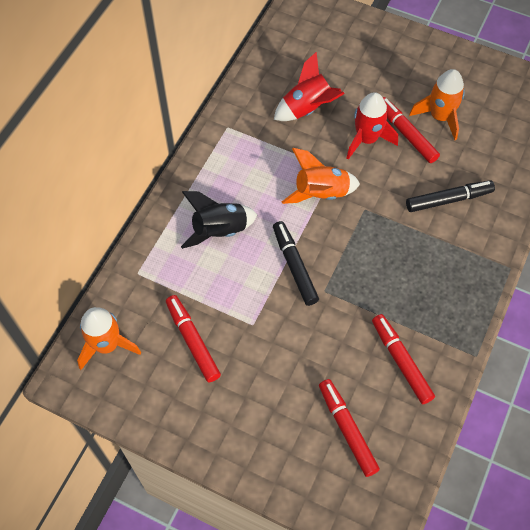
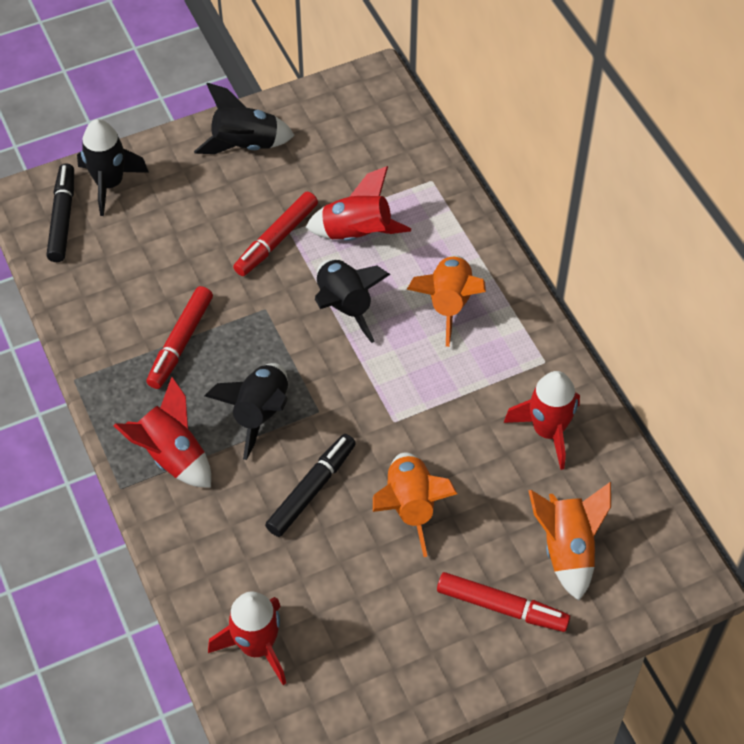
black rocket: 1 -> 4
red marker: 4 -> 3
red rocket: 2 -> 4

